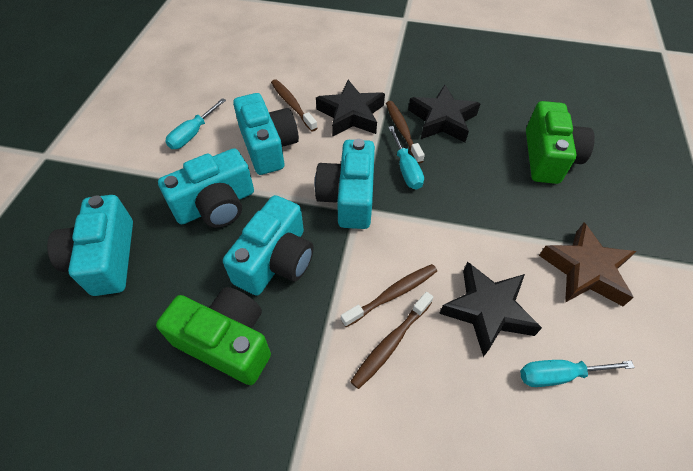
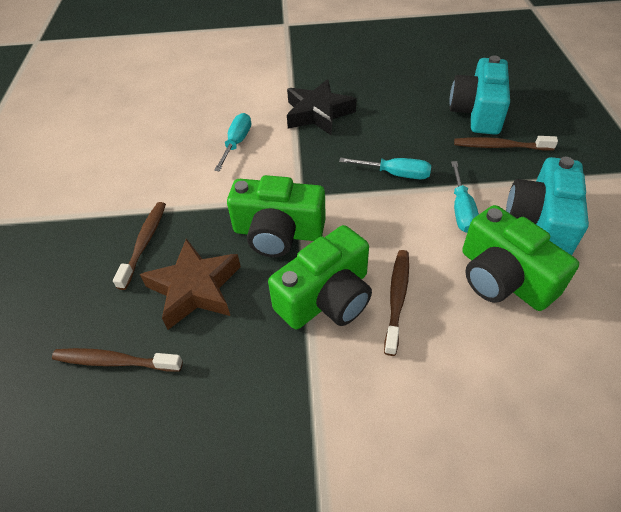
black star: 3 -> 1
green camera: 2 -> 3
turquoise camera: 5 -> 2

